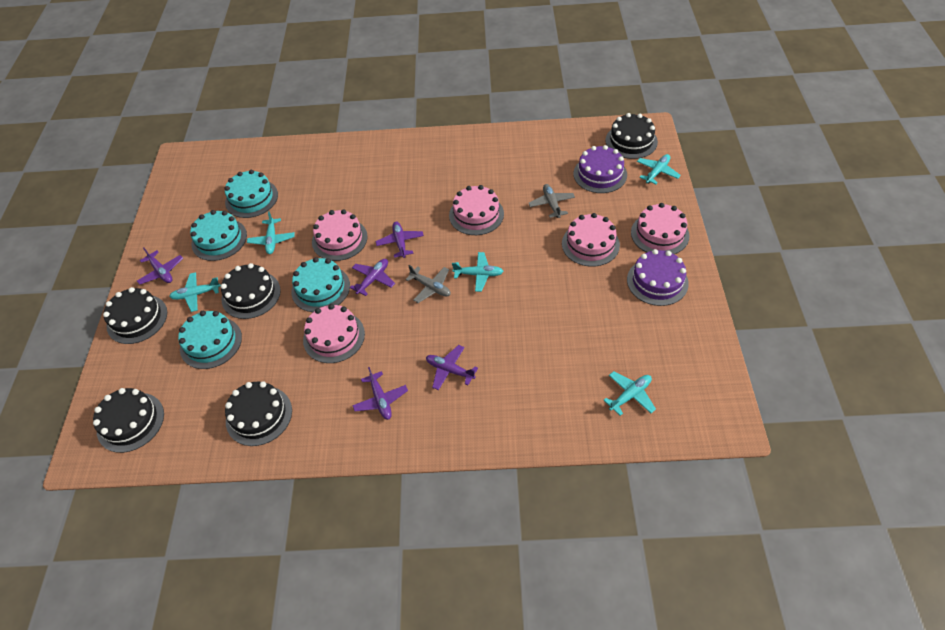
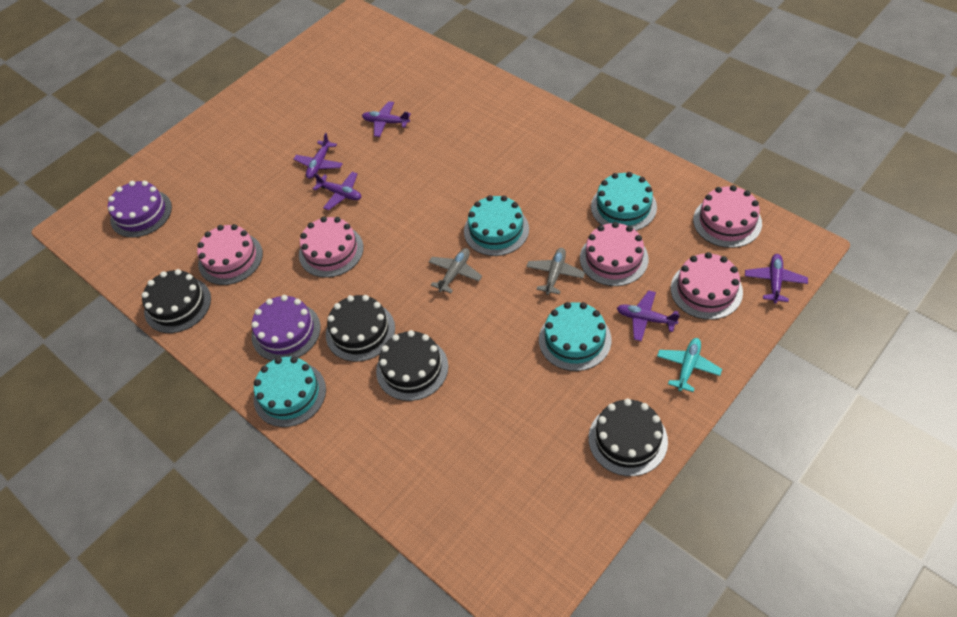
black cake: 5 -> 4
turquoise plane: 5 -> 1

